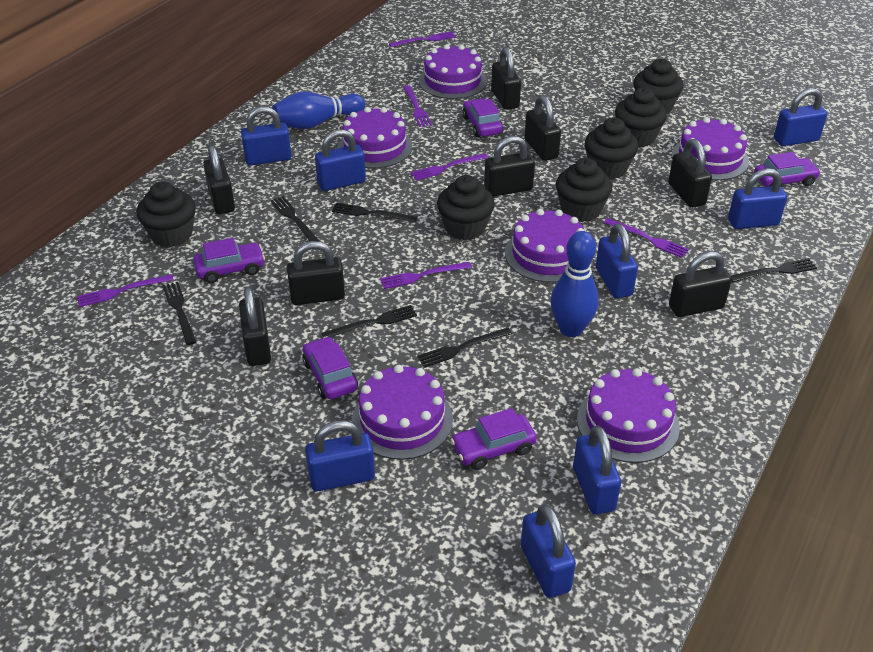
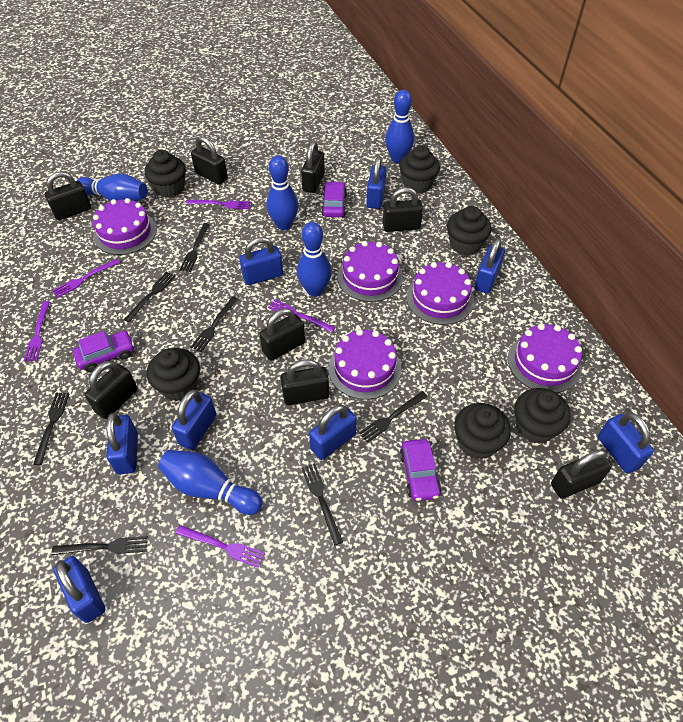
black fork: 6 -> 7
blue bowling pin: 2 -> 5
purple cake: 6 -> 5
purple car: 5 -> 3
purple fork: 6 -> 5

